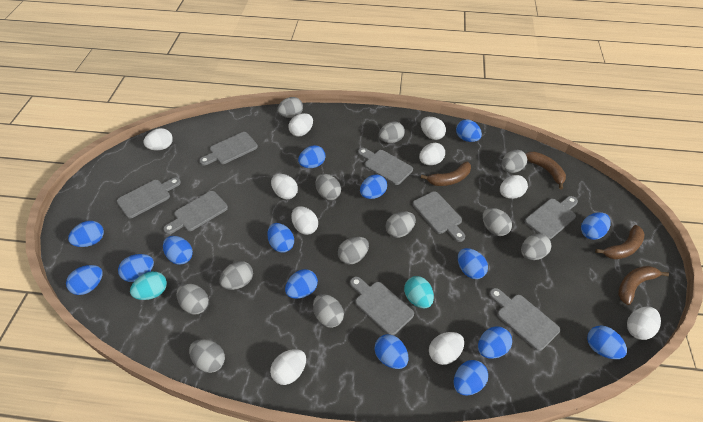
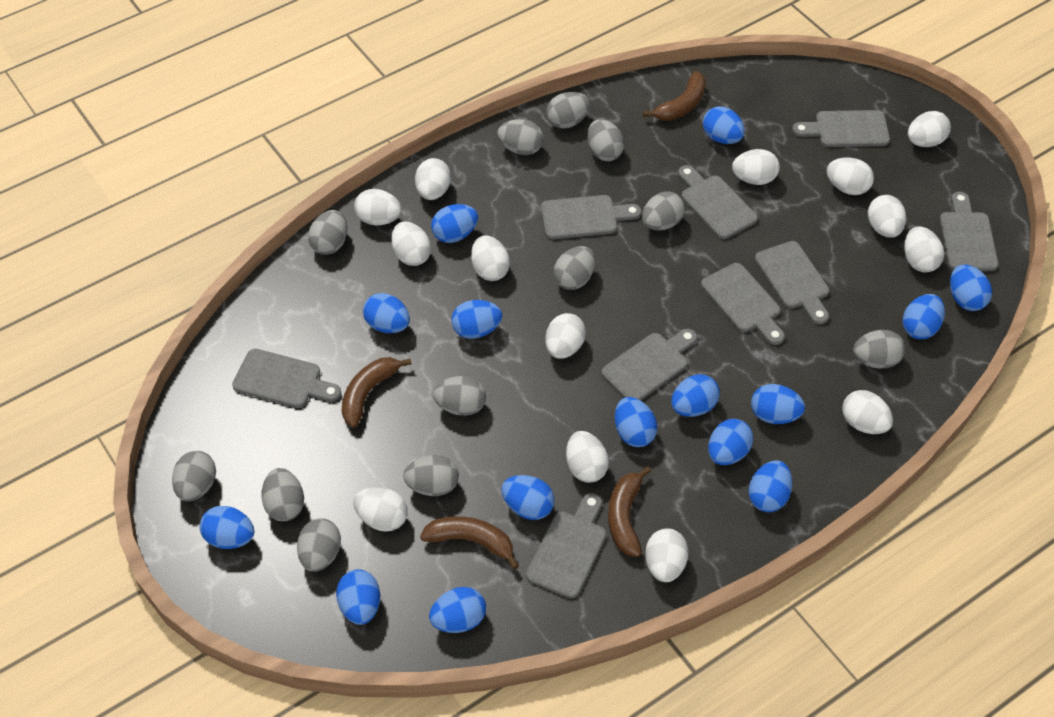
grey cutting board: 8 -> 9
turquoise egg: 2 -> 0
white egg: 10 -> 14

